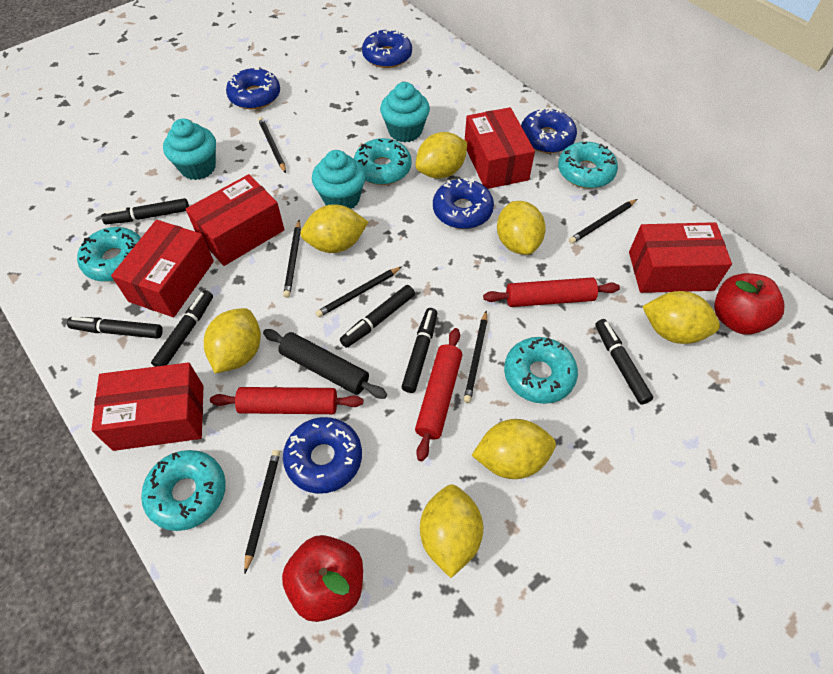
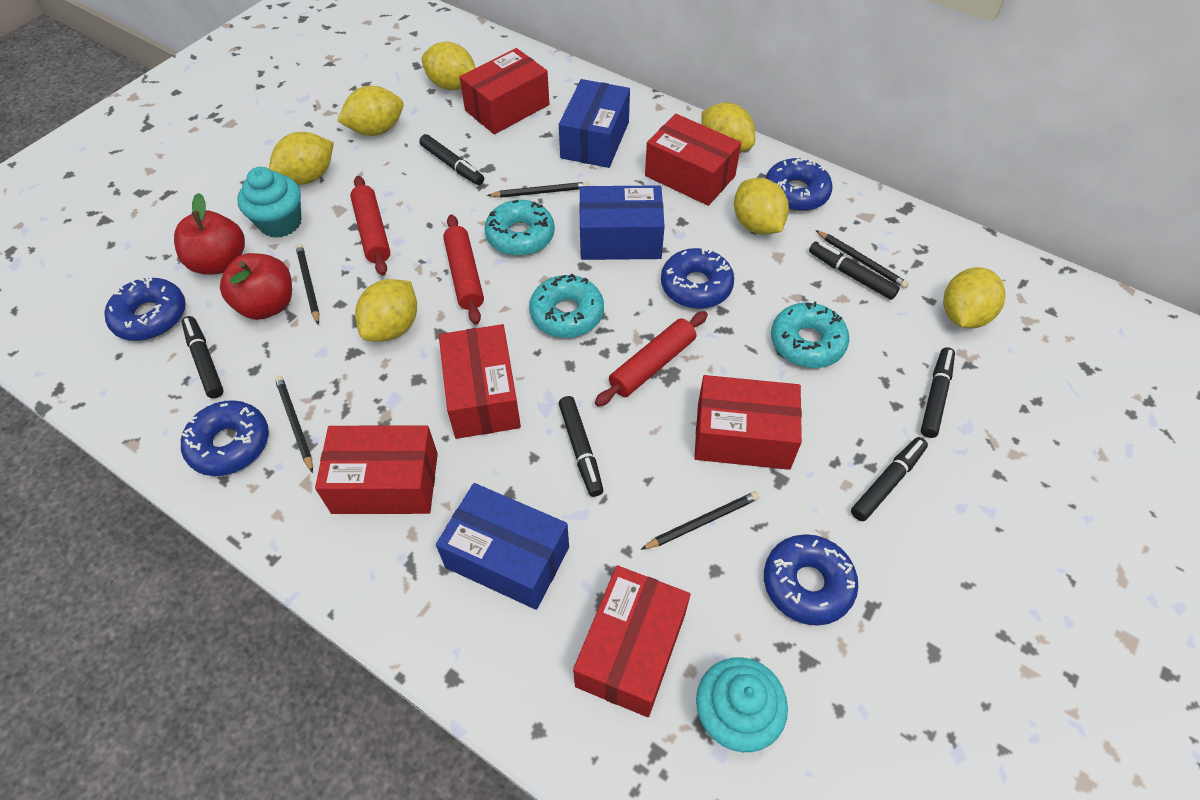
black pencil: 6 -> 5
black rolling pin: 1 -> 0
blue box: 0 -> 3
red box: 5 -> 6
turquoise cupcake: 3 -> 2
turquoise donut: 5 -> 3

